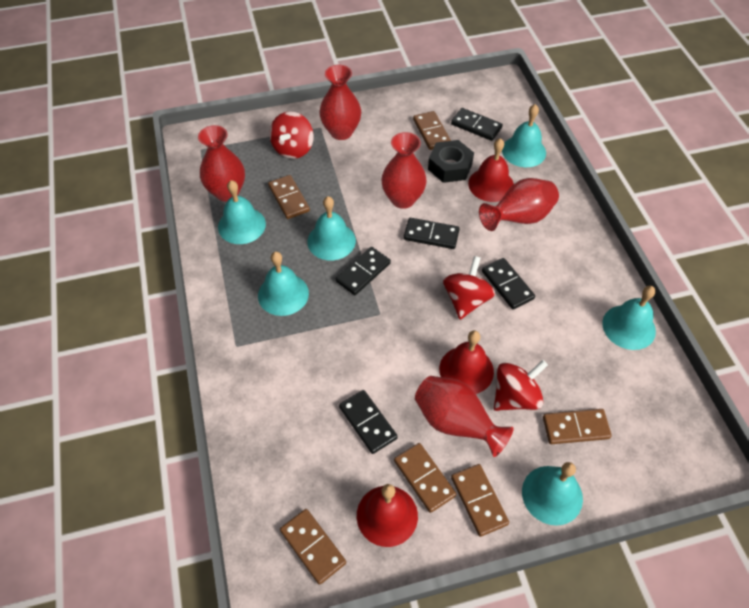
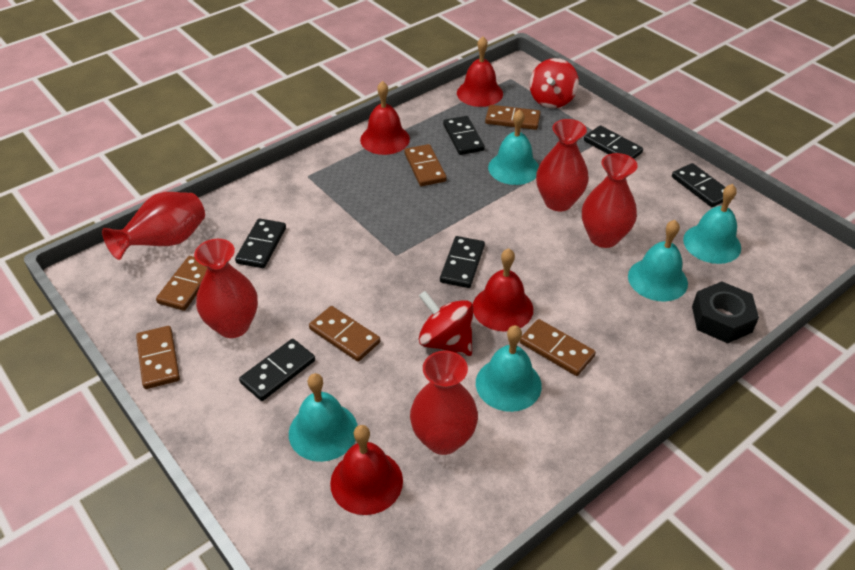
black domino: 5 -> 6
red bell: 3 -> 4
red spinning top: 3 -> 2
turquoise bell: 6 -> 5

